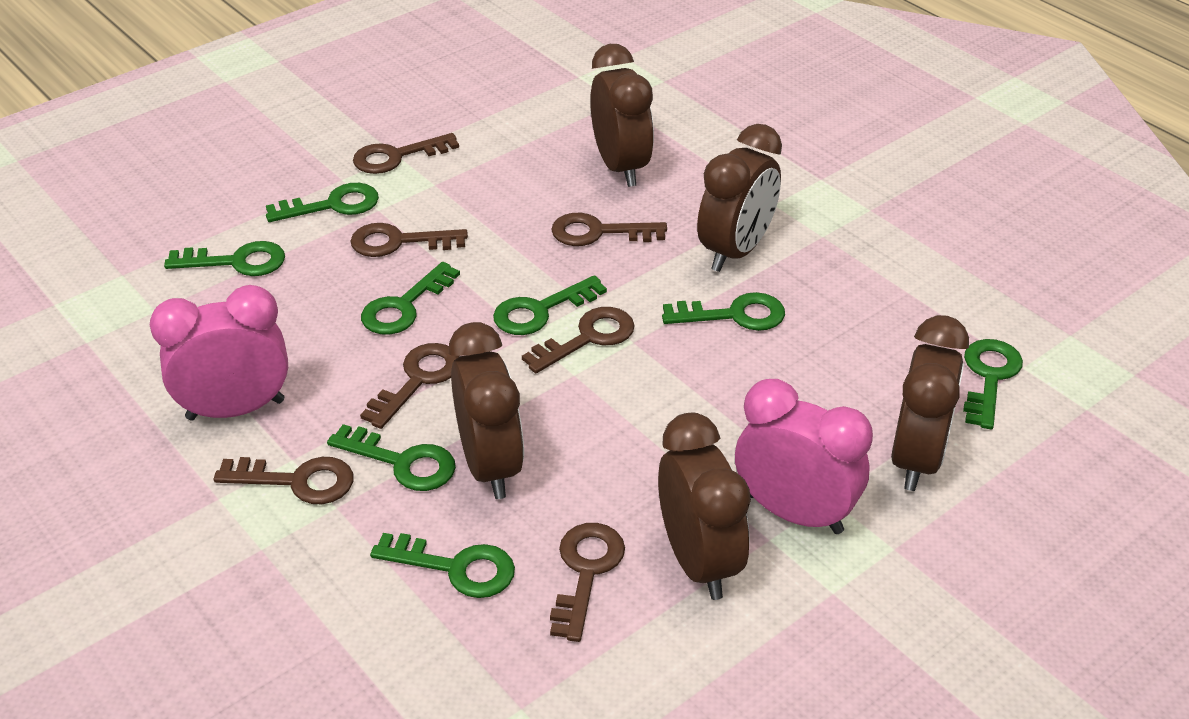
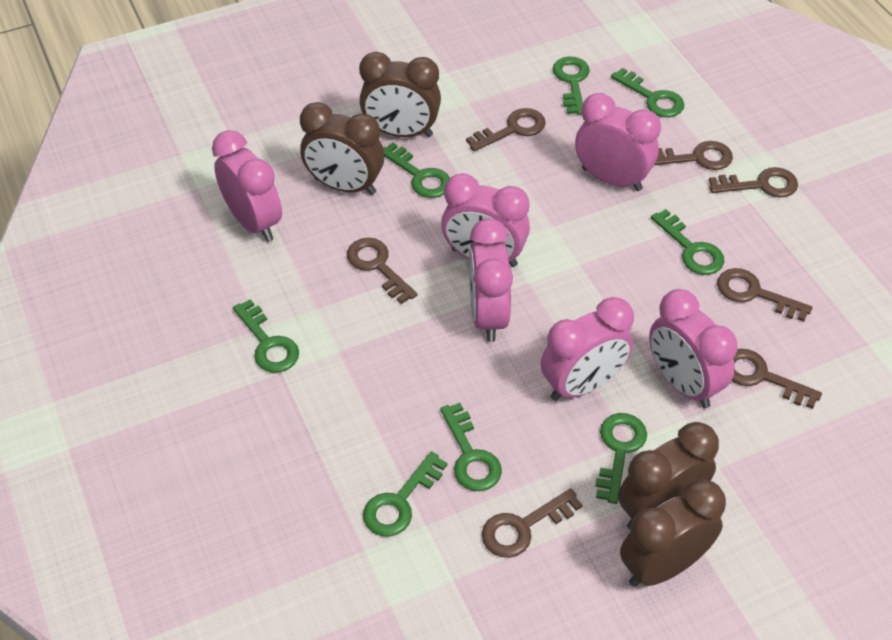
brown clock: 5 -> 4
pink clock: 2 -> 6

